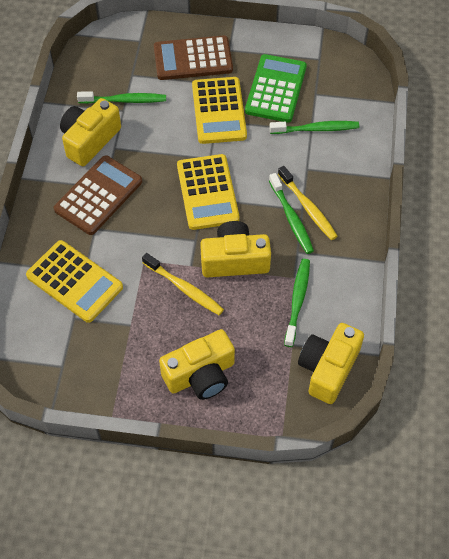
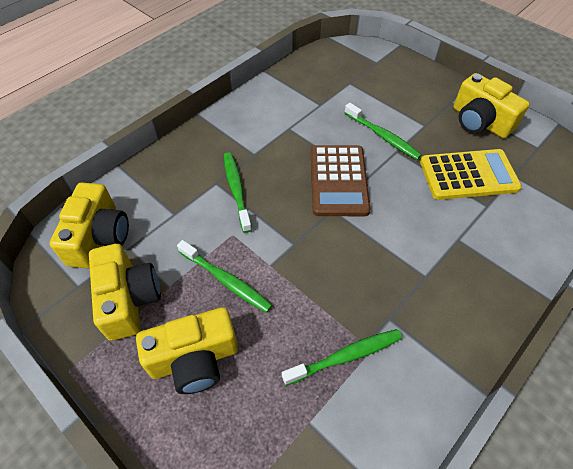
brown calculator: 2 -> 1
green calculator: 1 -> 0
yellow calculator: 3 -> 1
yellow toothbrush: 2 -> 0

